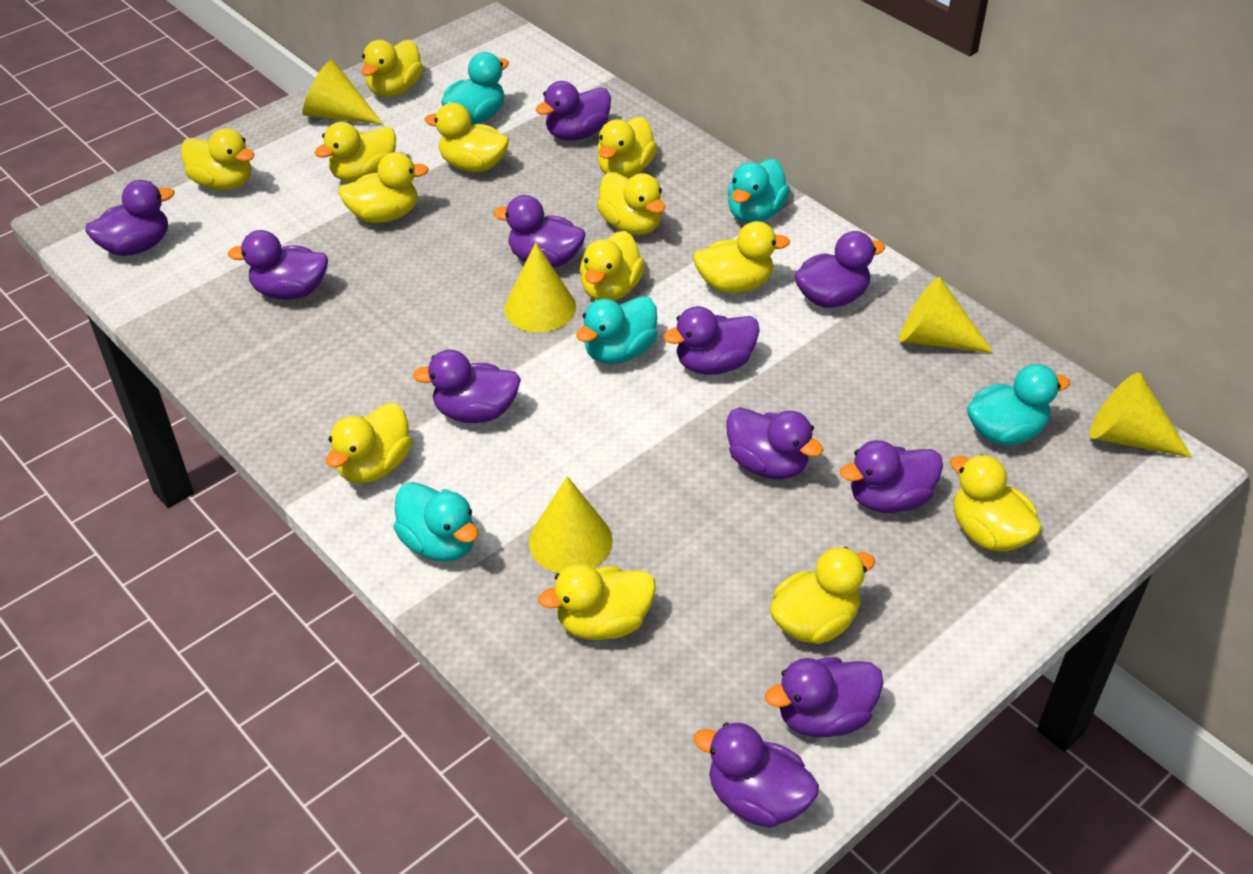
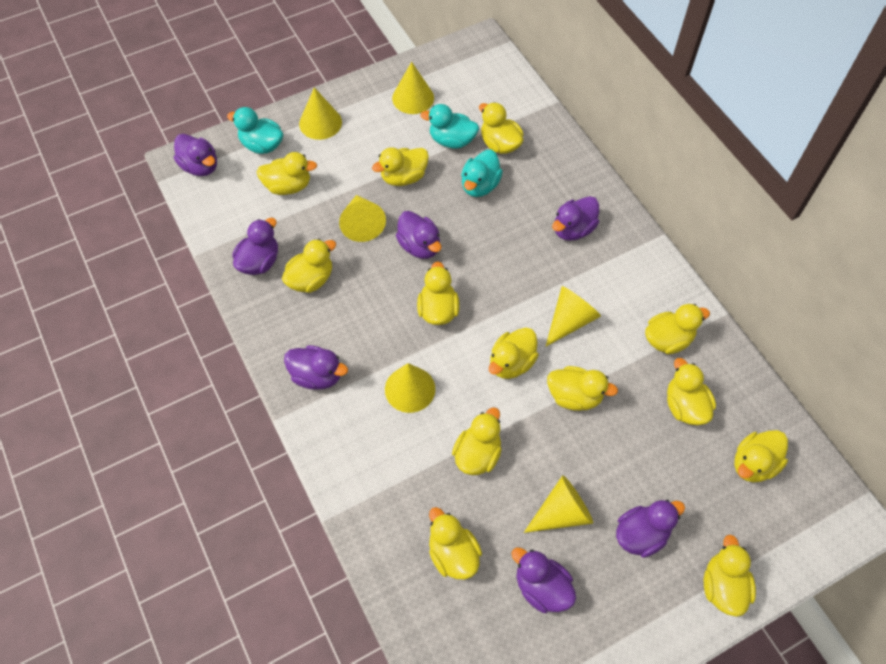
purple duck: 11 -> 7
turquoise duck: 5 -> 3
yellow cone: 5 -> 6

